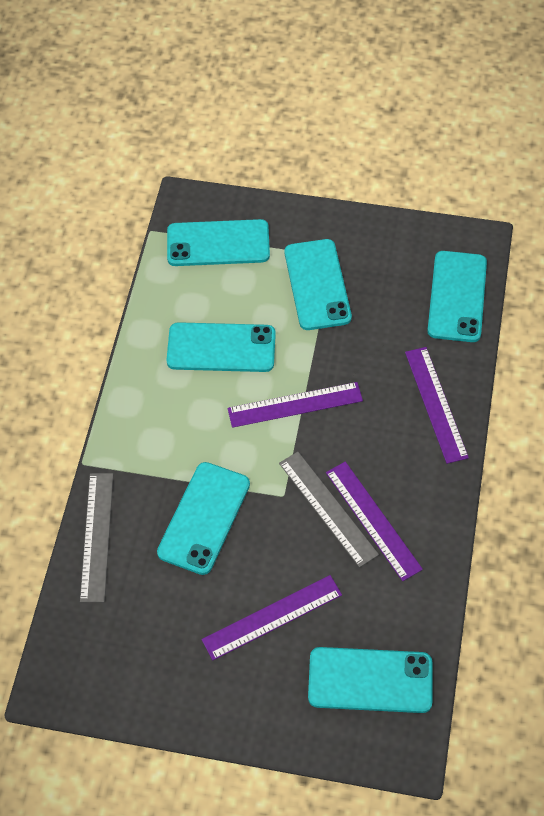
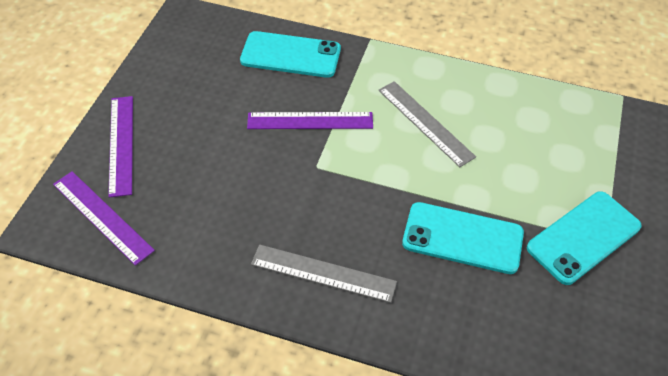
purple ruler: 4 -> 3
turquoise phone: 6 -> 3

